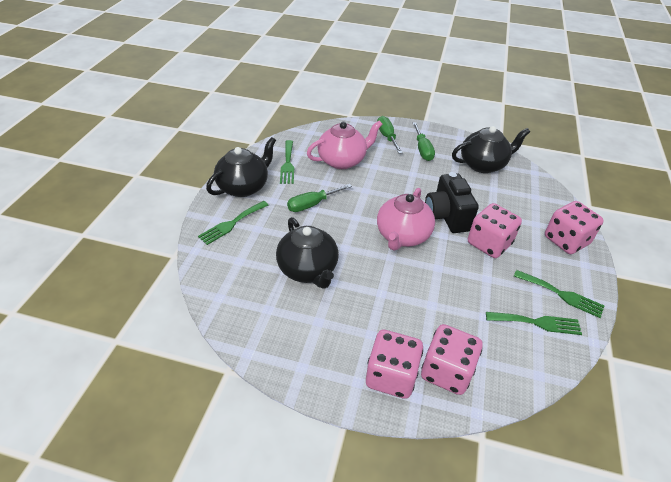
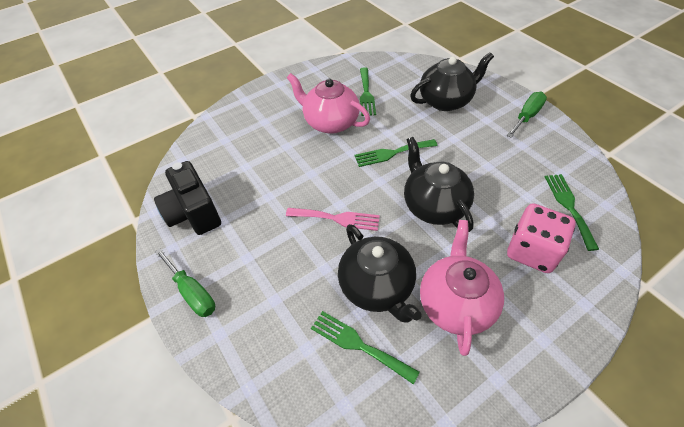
green screwdriver: 3 -> 2
pink dice: 4 -> 1
pink fork: 0 -> 1

